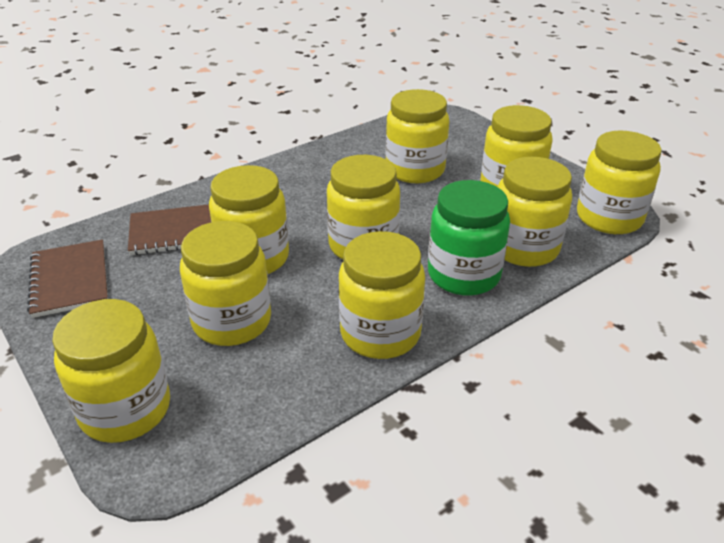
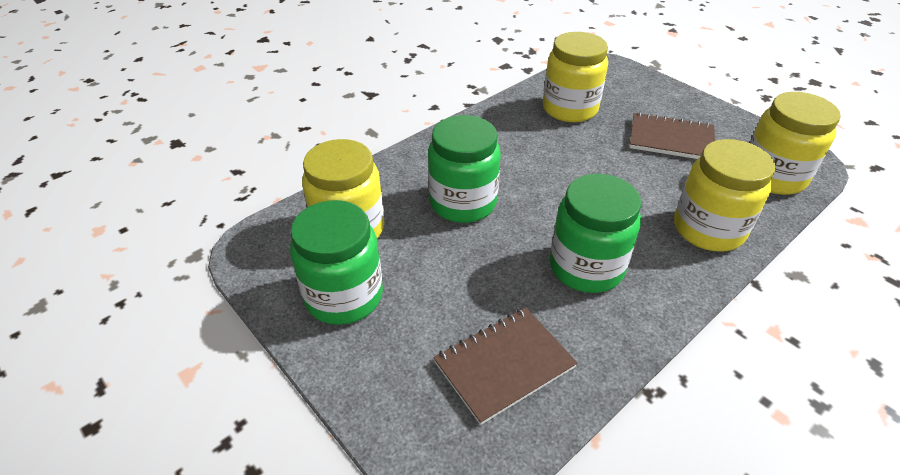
green jar: 1 -> 3
yellow jar: 9 -> 4

